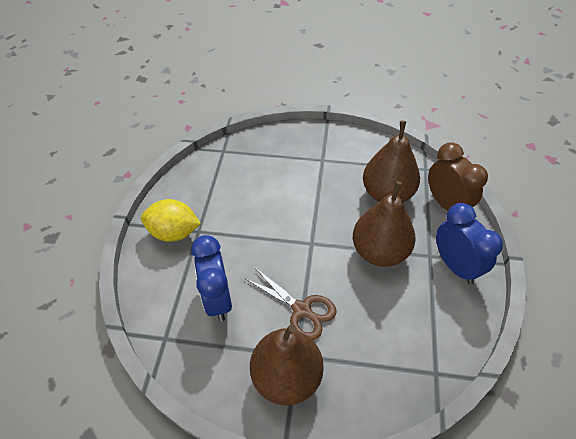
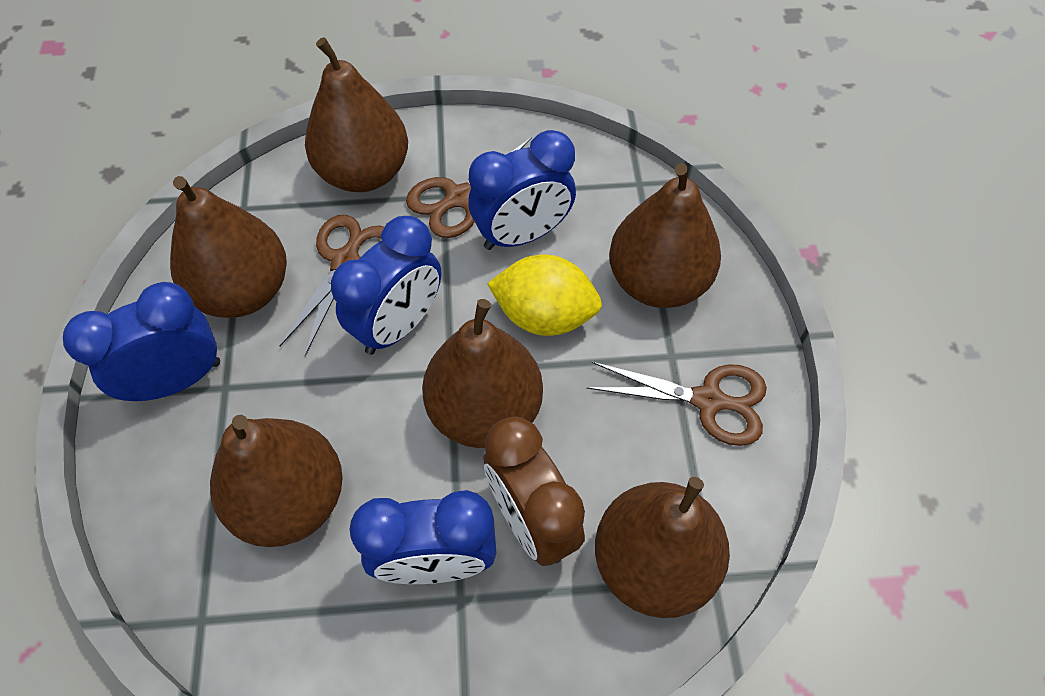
blue clock: 2 -> 4
brown pear: 3 -> 6
brown scissors: 1 -> 3

